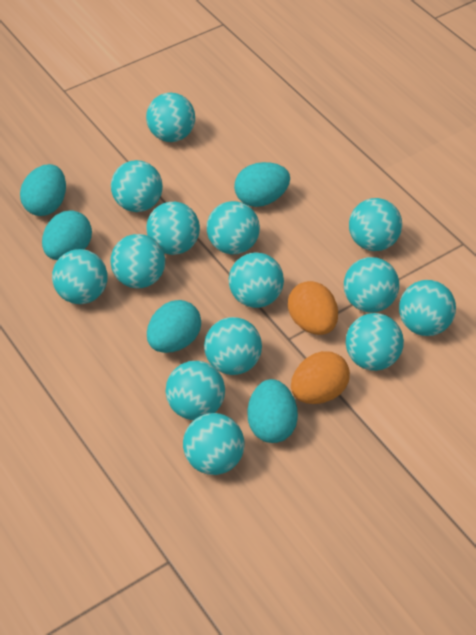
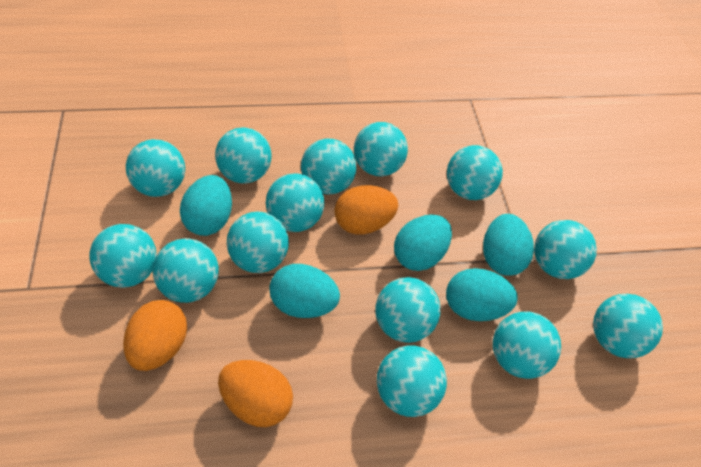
orange egg: 2 -> 3

